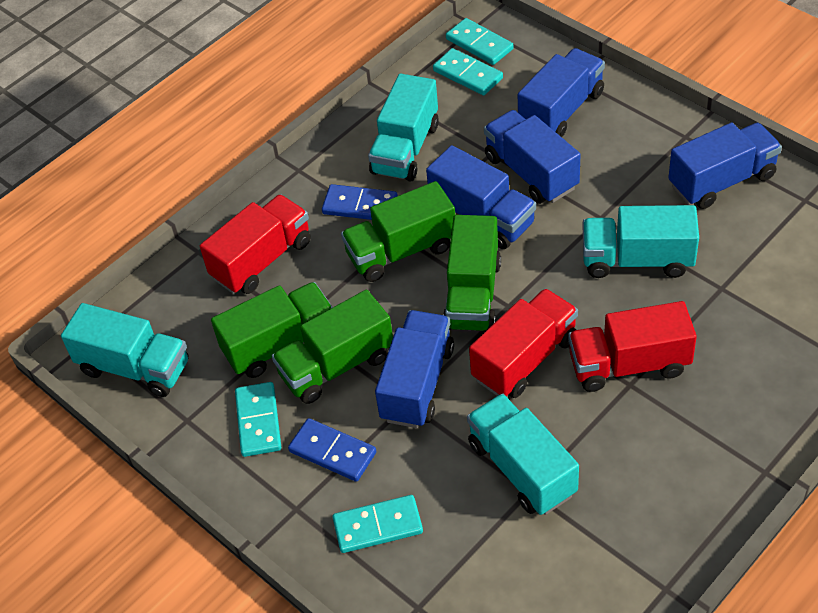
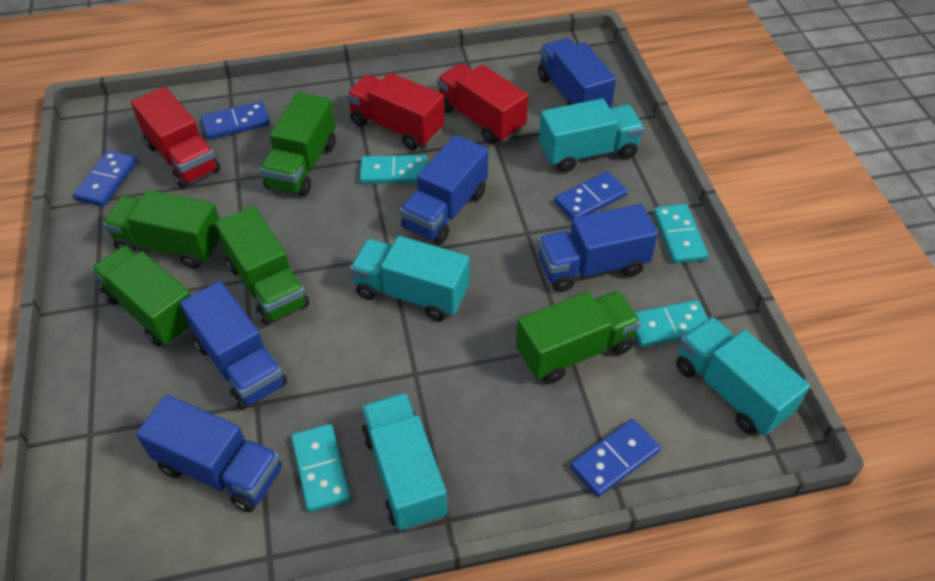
blue domino: 2 -> 4
green truck: 4 -> 5

